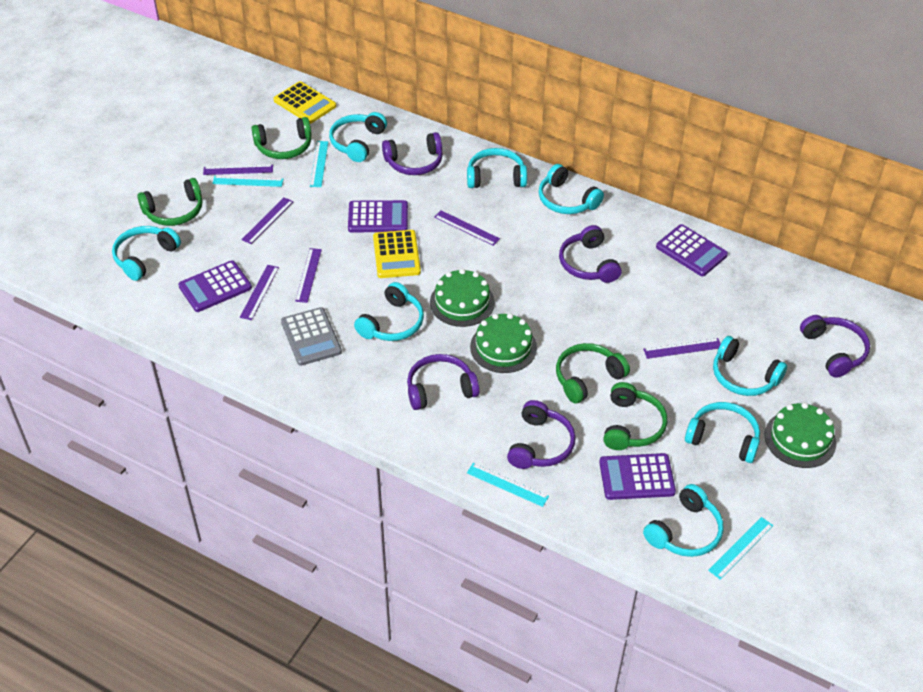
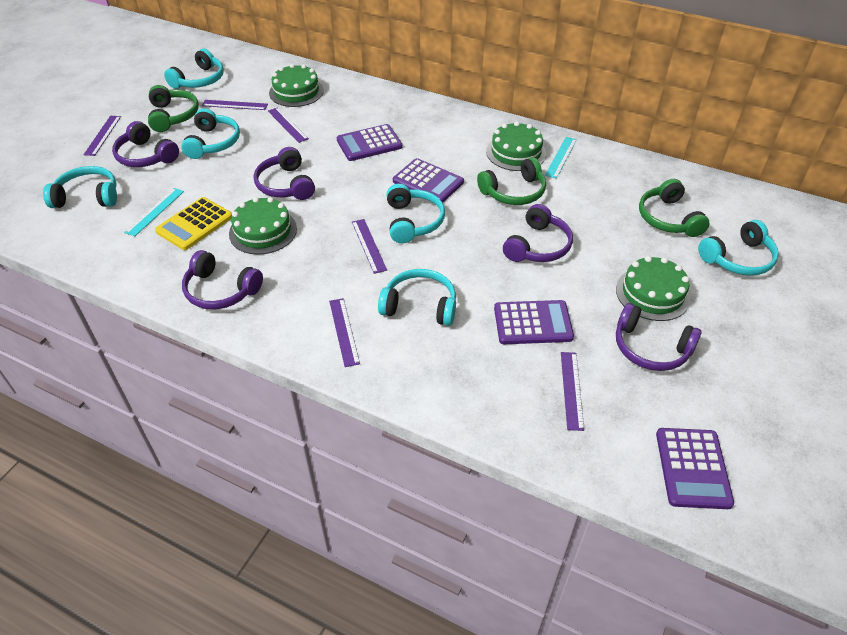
green cake: 3 -> 4
green headphones: 4 -> 3
grey calculator: 1 -> 0
turquoise headphones: 8 -> 6
turquoise ruler: 4 -> 2
yellow calculator: 2 -> 1

